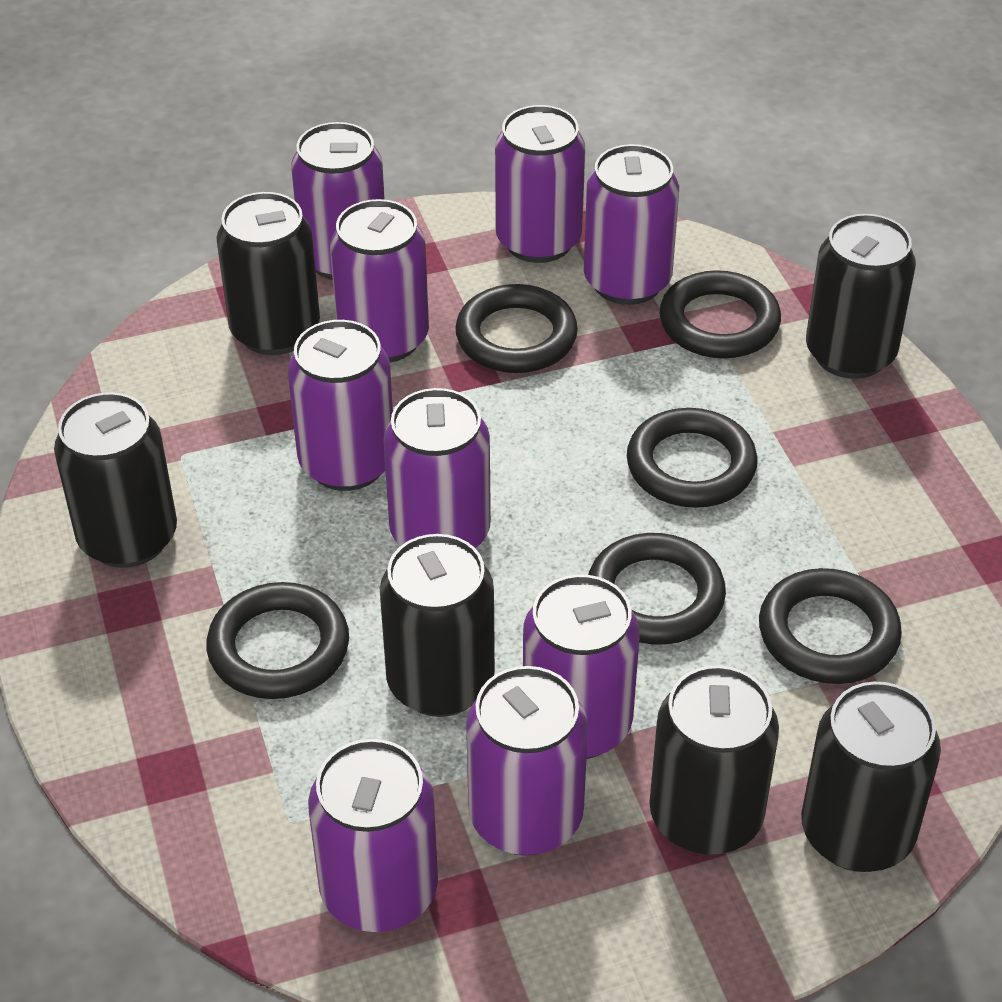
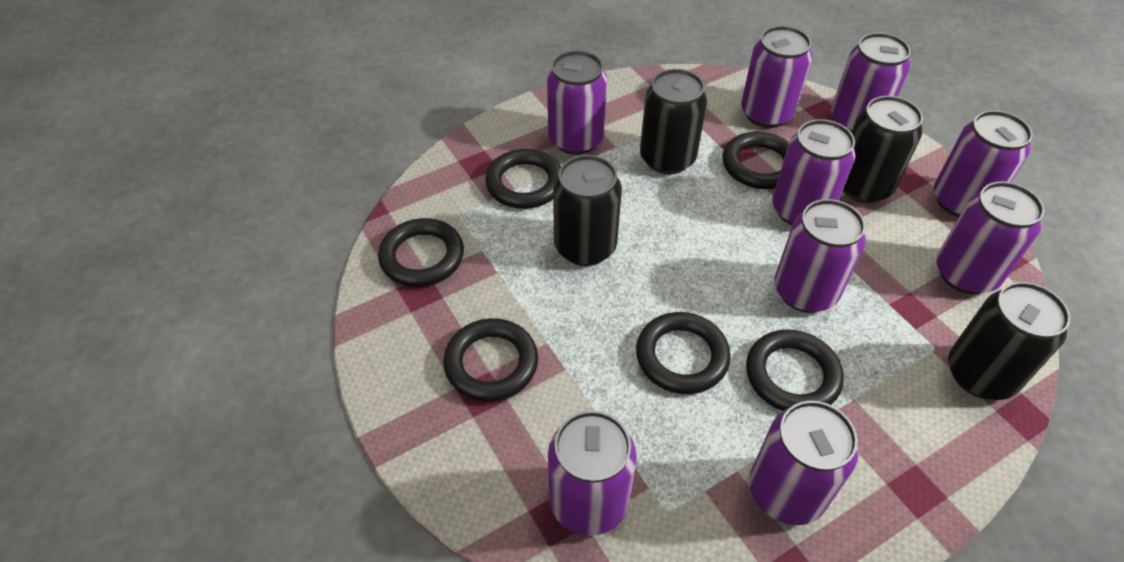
black can: 6 -> 4

